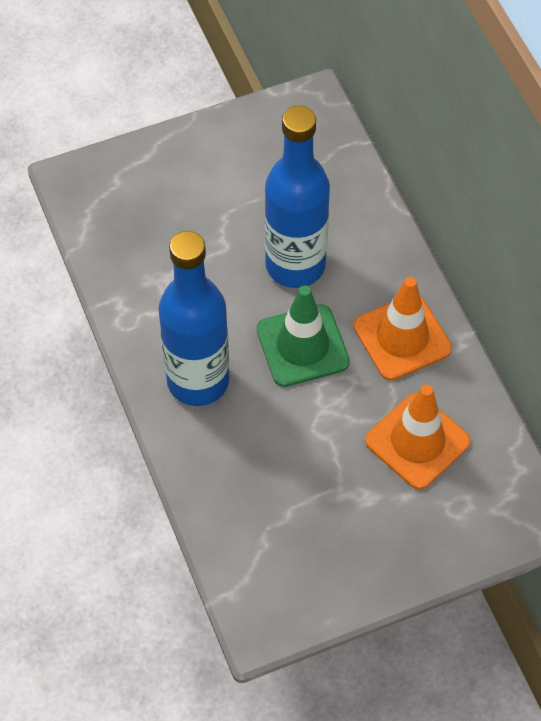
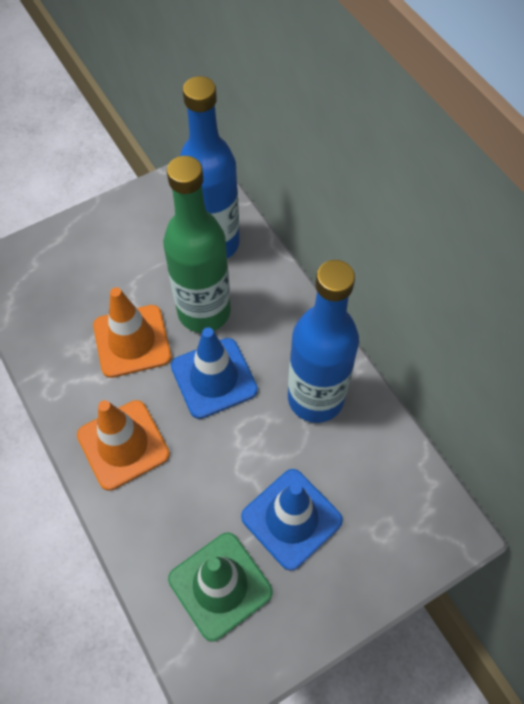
blue traffic cone: 0 -> 2
green bottle: 0 -> 1

